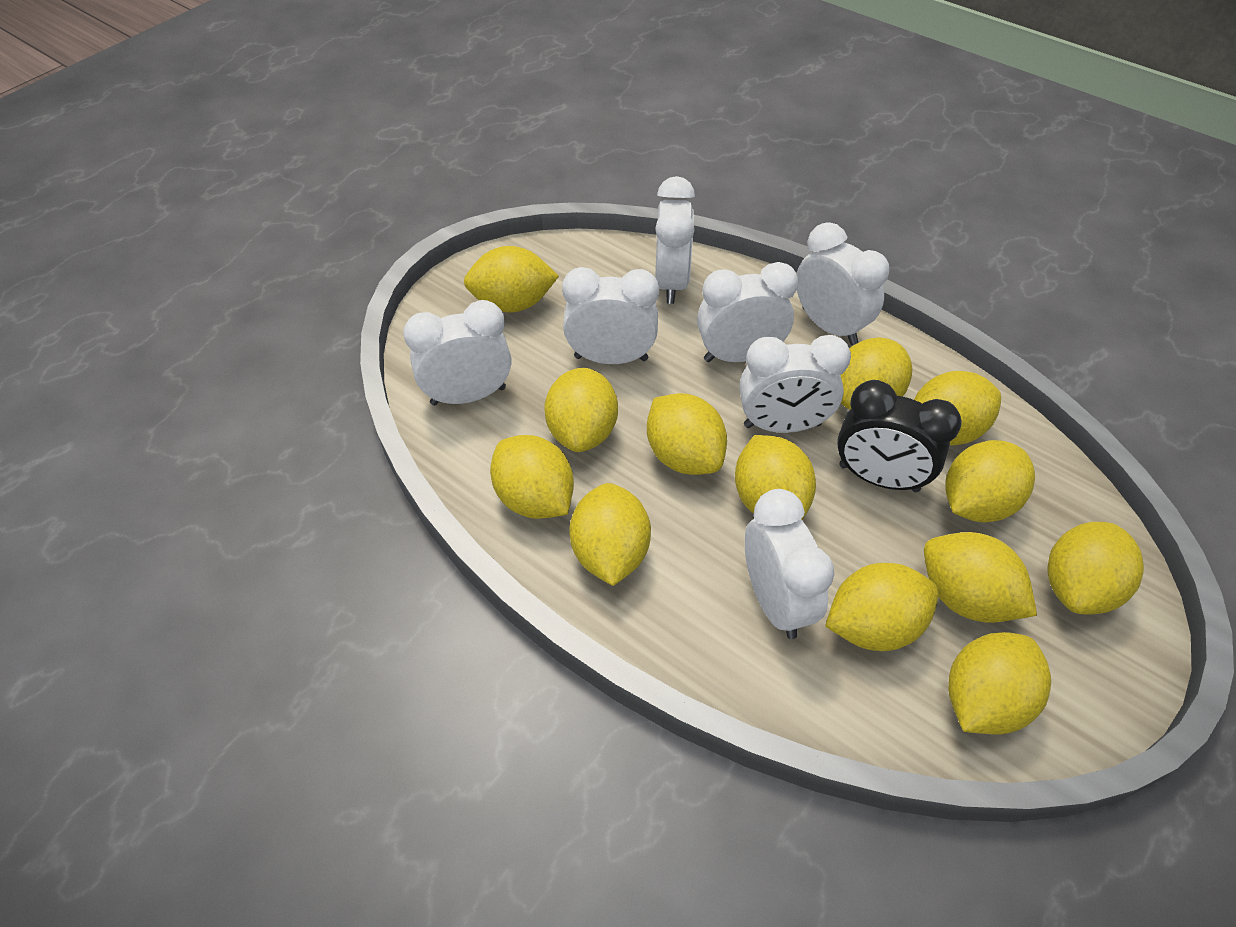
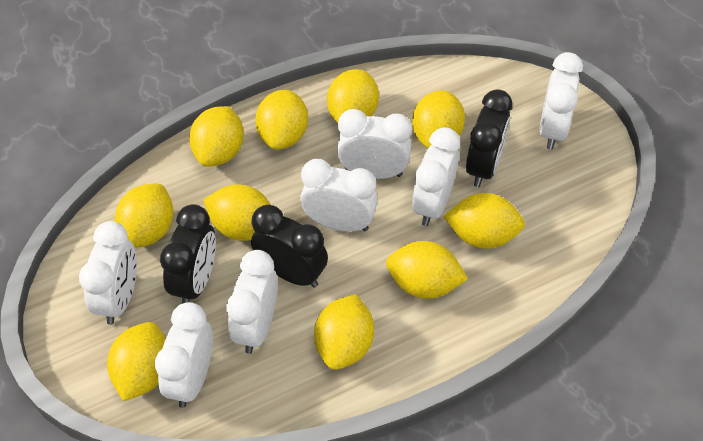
black clock: 1 -> 3
yellow lemon: 13 -> 10

